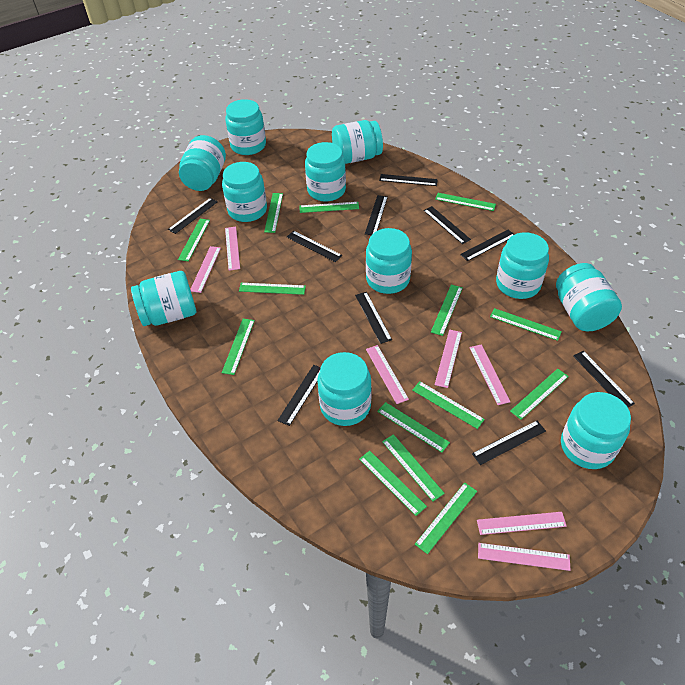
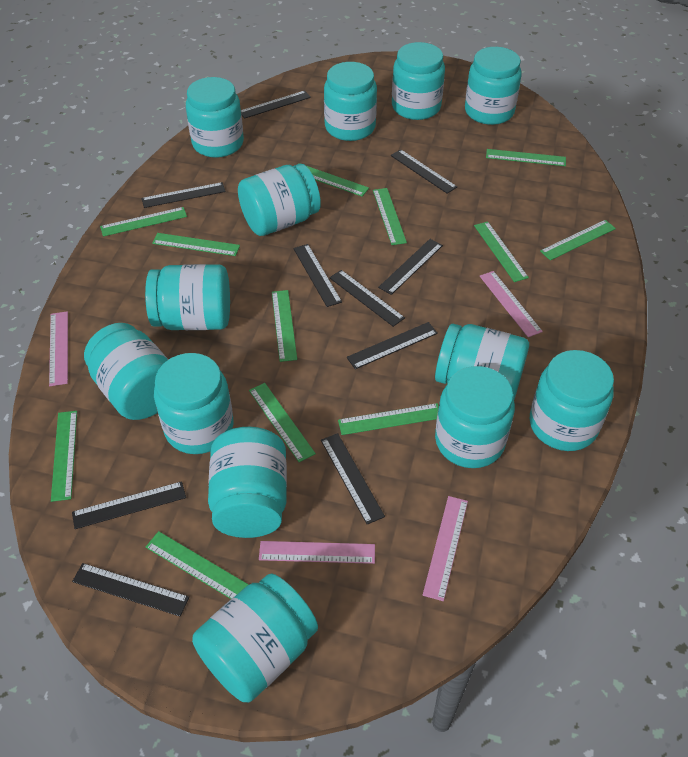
green ruler: 14 -> 12
pink ruler: 7 -> 4
turquoise jar: 11 -> 13

